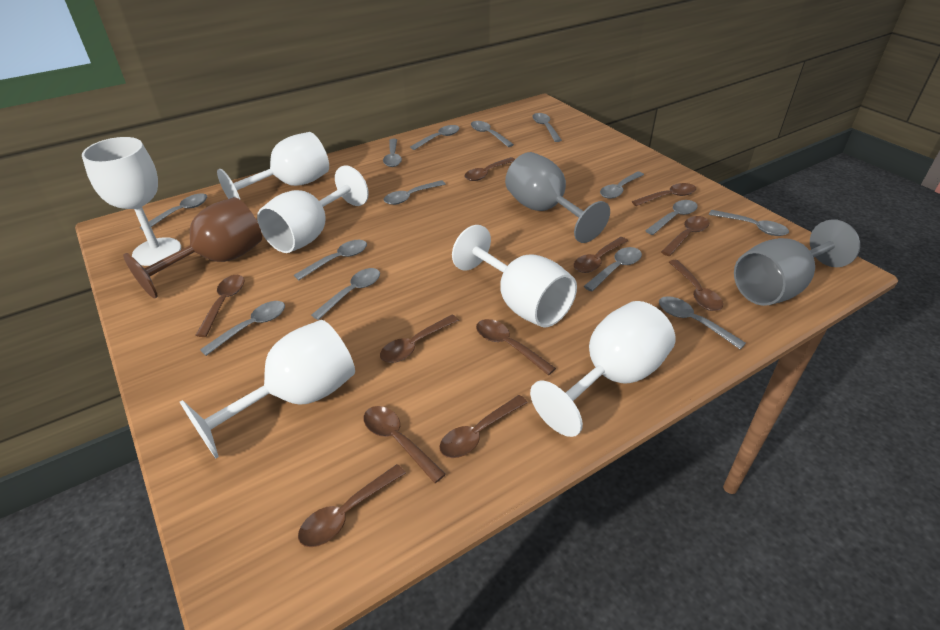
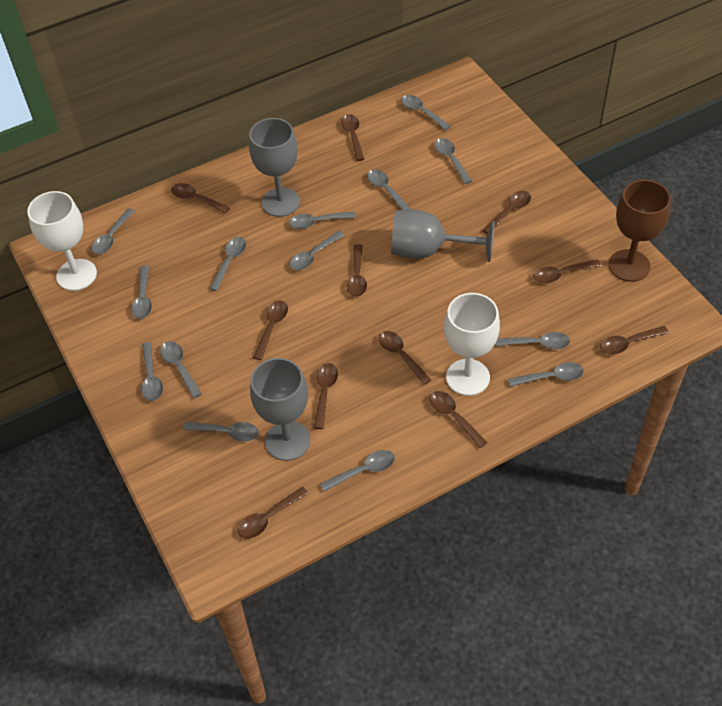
grey goblet: 2 -> 3
white goblet: 6 -> 2

